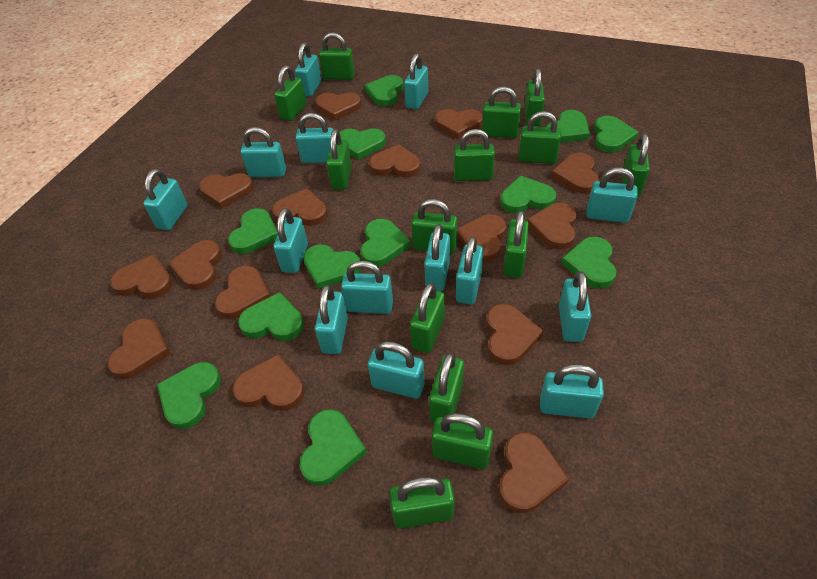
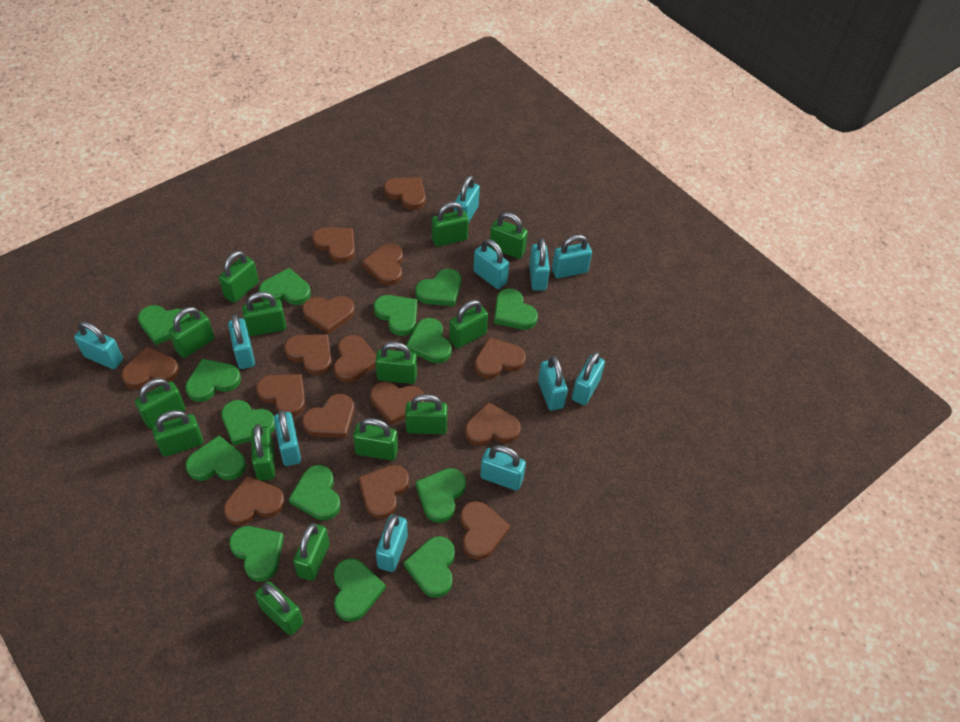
green heart: 12 -> 14
turquoise padlock: 14 -> 11

